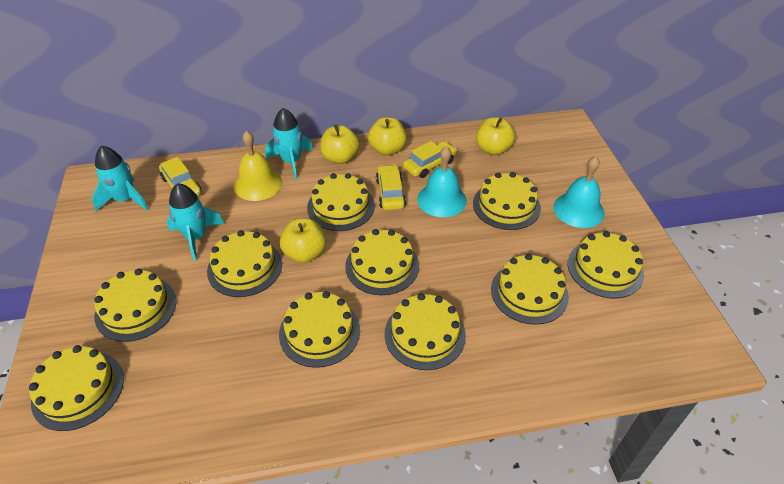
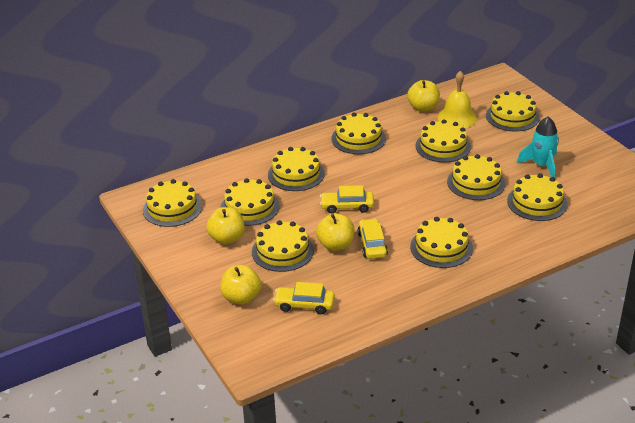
turquoise bell: 2 -> 0
turquoise rocket: 3 -> 1

